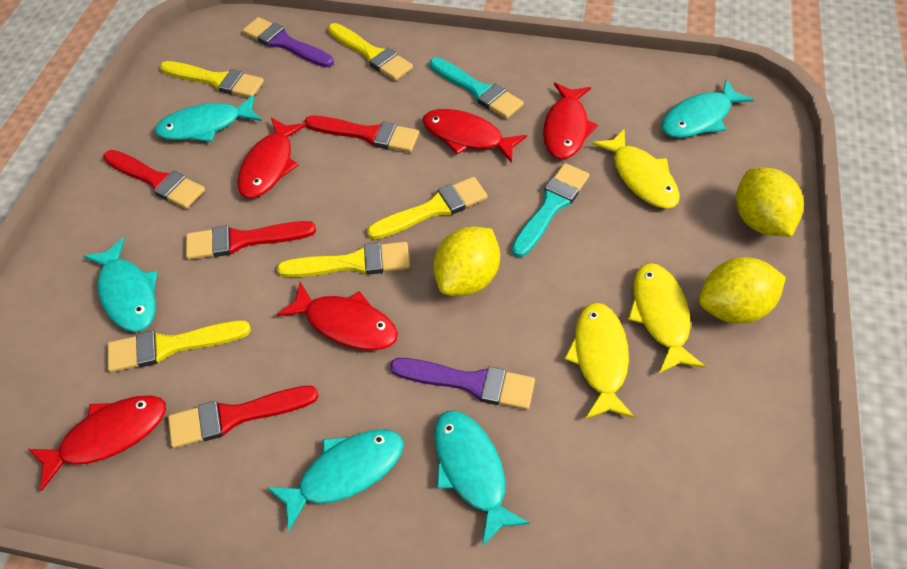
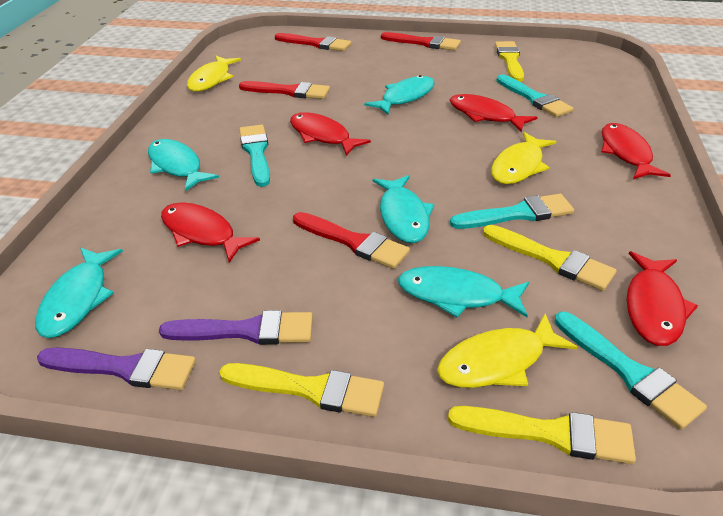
turquoise brush: 2 -> 4
yellow brush: 5 -> 4
yellow lemon: 3 -> 0

